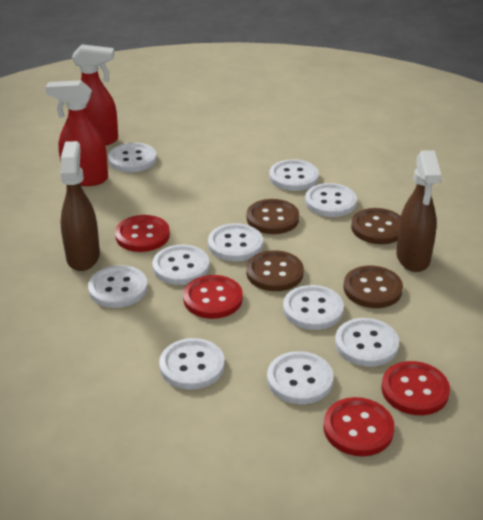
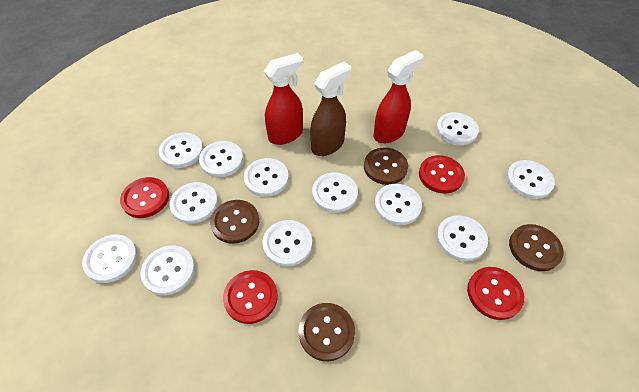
brown spray bottle: 2 -> 1
white button: 10 -> 12

